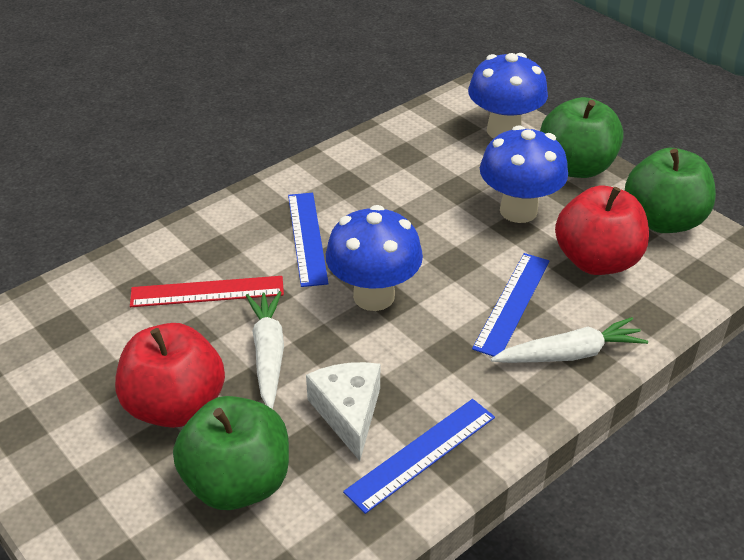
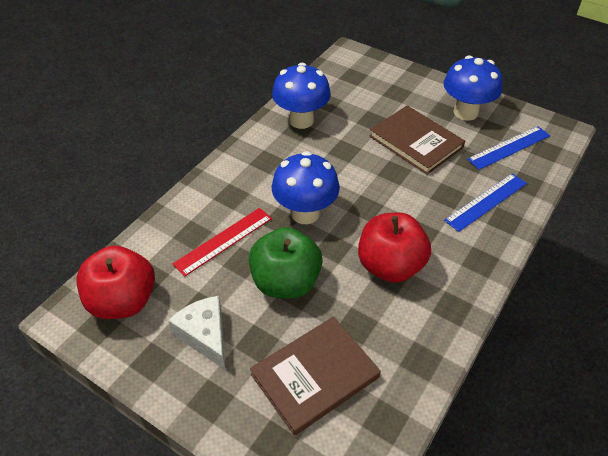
blue ruler: 3 -> 2
brown book: 0 -> 2
green apple: 3 -> 1
white carrot: 2 -> 0

